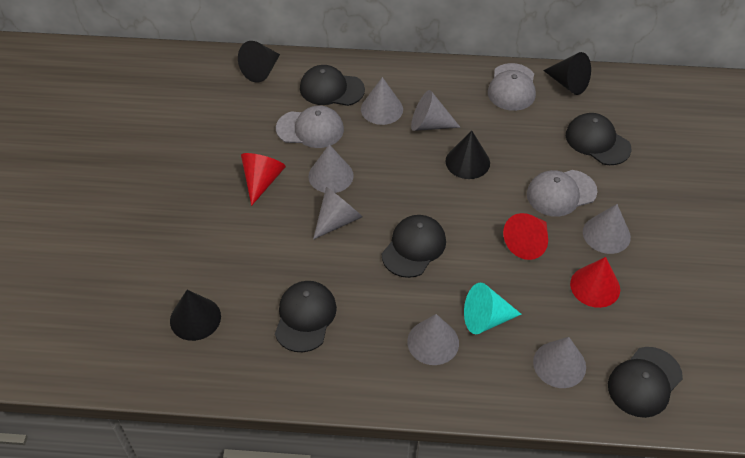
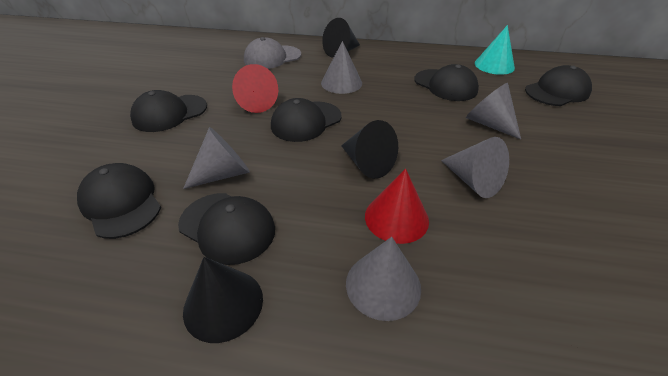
black cap: 5 -> 6
black cone: 4 -> 3
grey cap: 3 -> 1
grey cone: 7 -> 5
red cone: 3 -> 2

